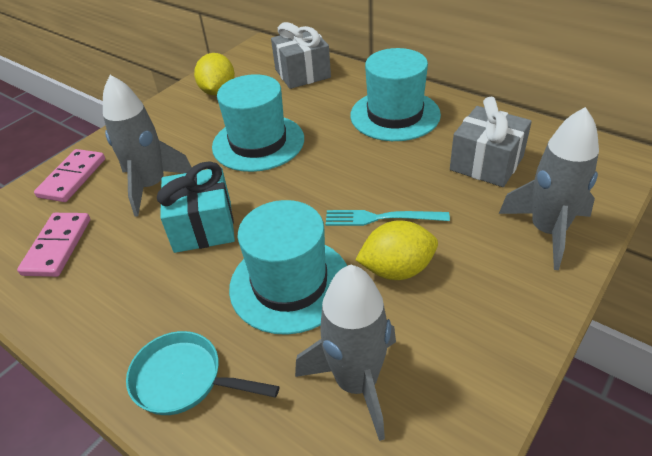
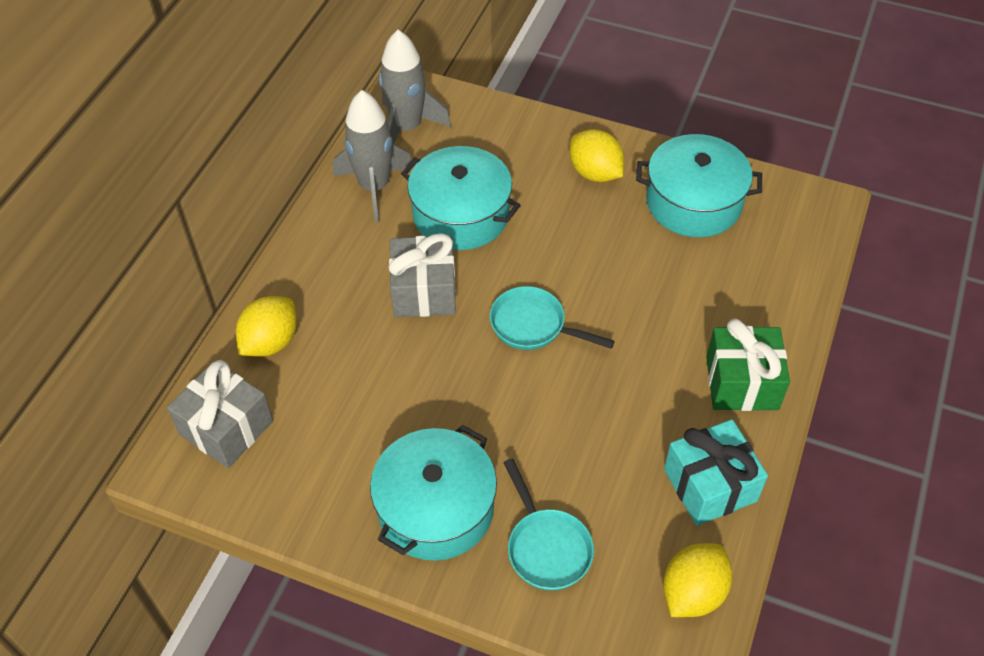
green gift: 0 -> 1
grey rocket: 3 -> 2
pink domino: 2 -> 0
turquoise fork: 1 -> 0
turquoise hat: 3 -> 0
turquoise pan: 1 -> 2
turquoise pot: 0 -> 3
yellow lemon: 2 -> 3

